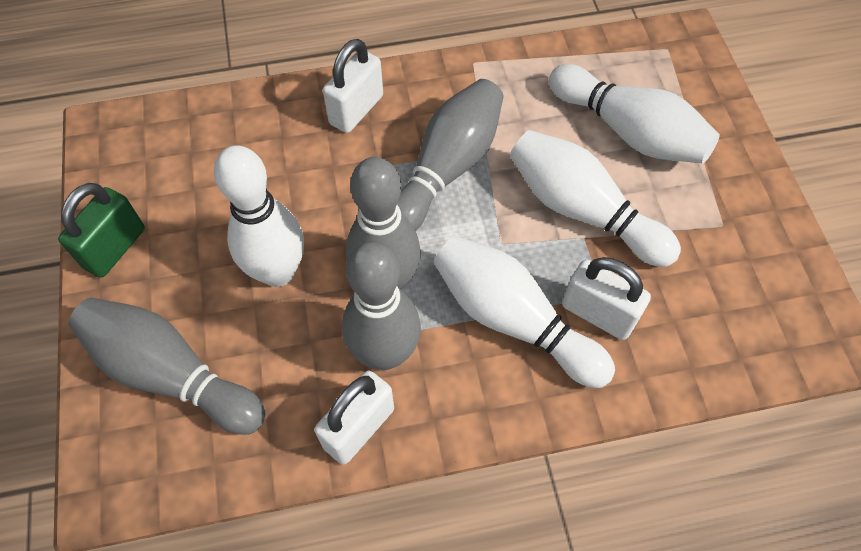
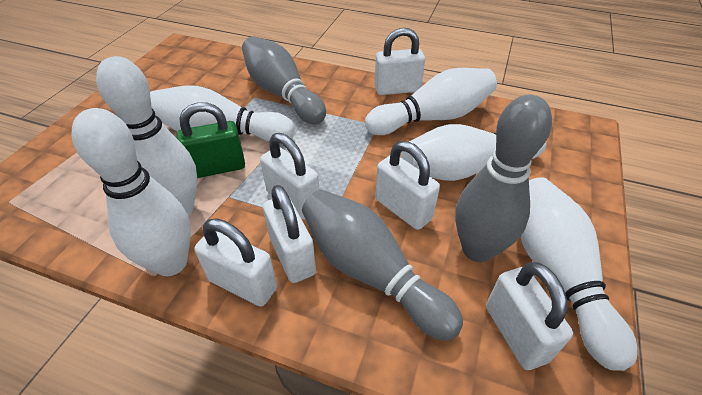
grey bowling pin: 4 -> 3
white bowling pin: 4 -> 6
white padlock: 3 -> 6

